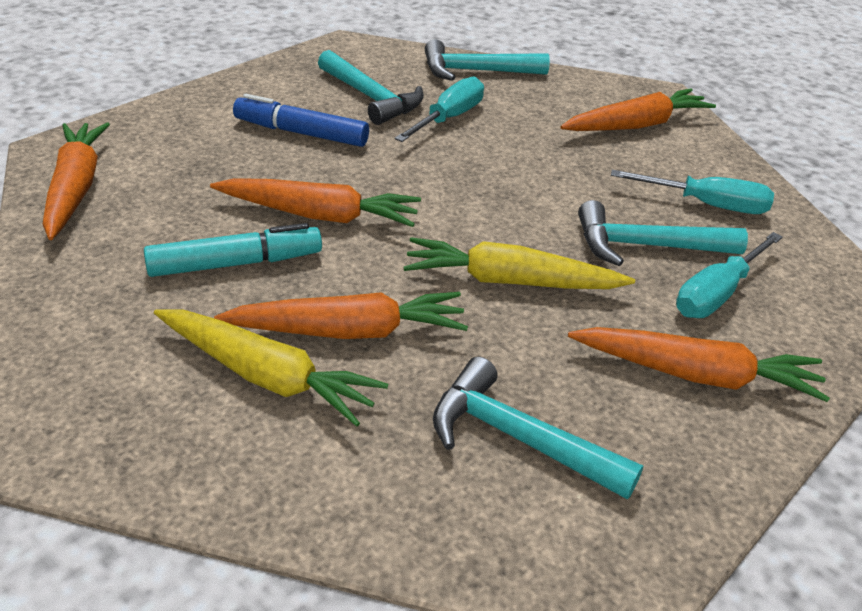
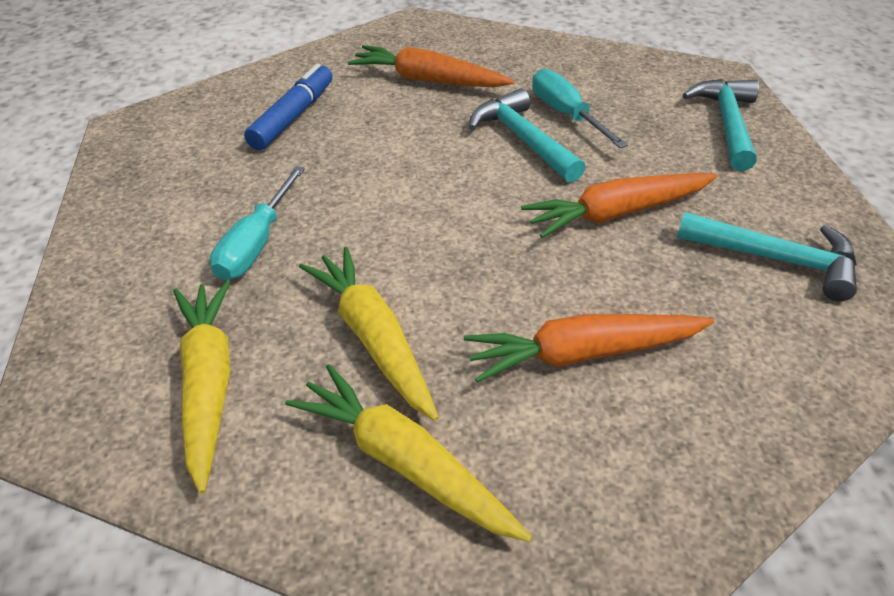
orange carrot: 5 -> 3
turquoise hammer: 4 -> 3
turquoise marker: 1 -> 0
turquoise screwdriver: 3 -> 2
yellow carrot: 2 -> 3

